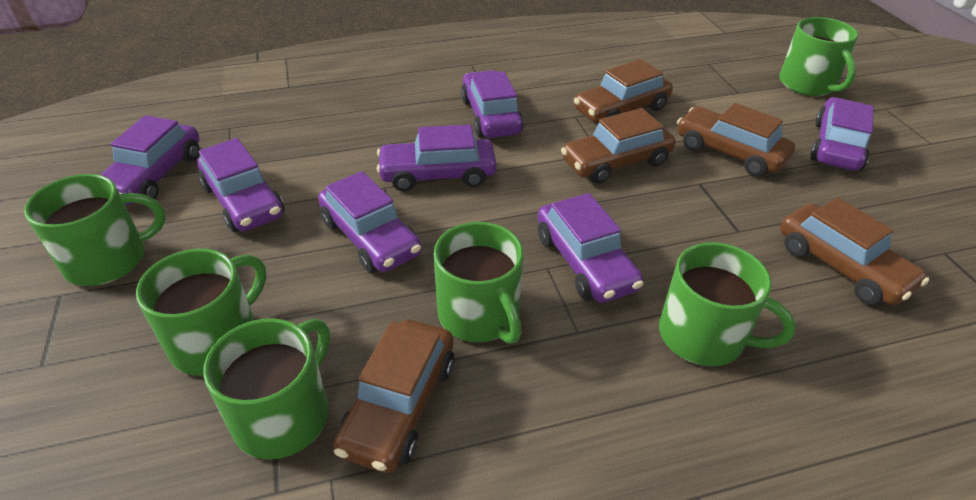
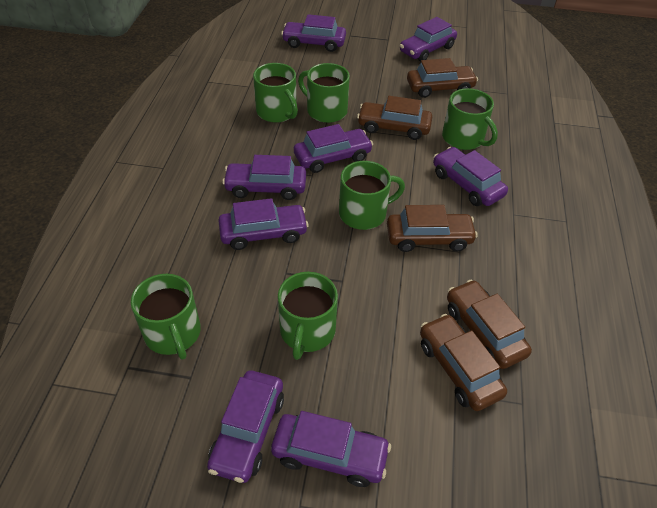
purple car: 7 -> 8

